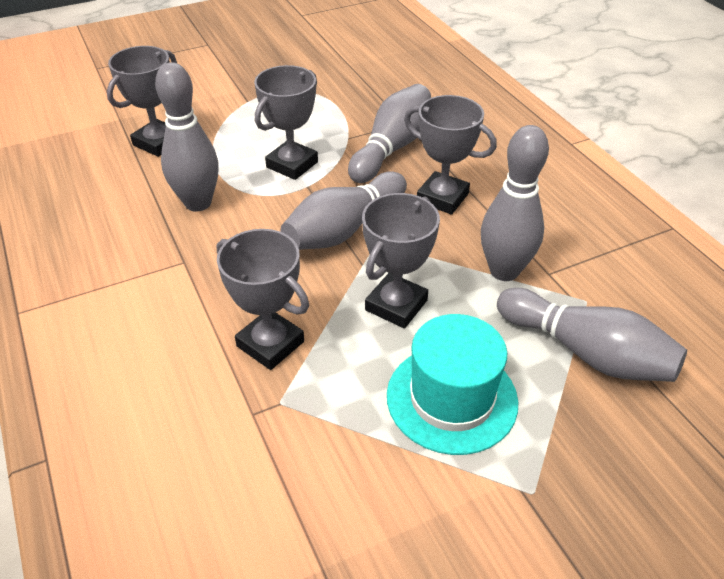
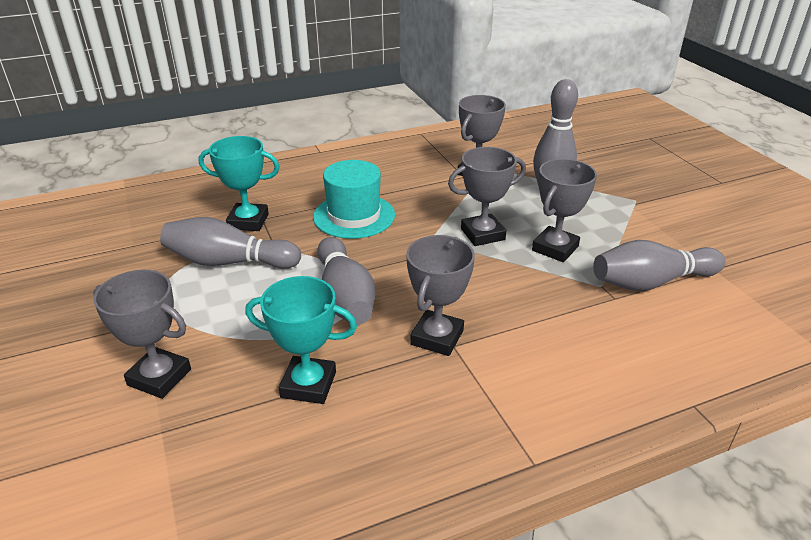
grey bowling pin: 5 -> 4
turquoise trophy: 0 -> 2

